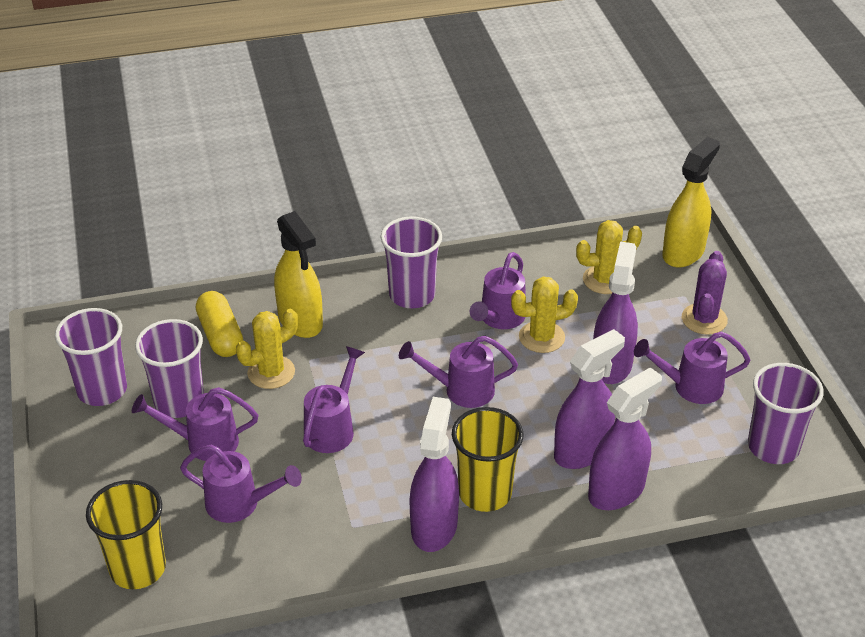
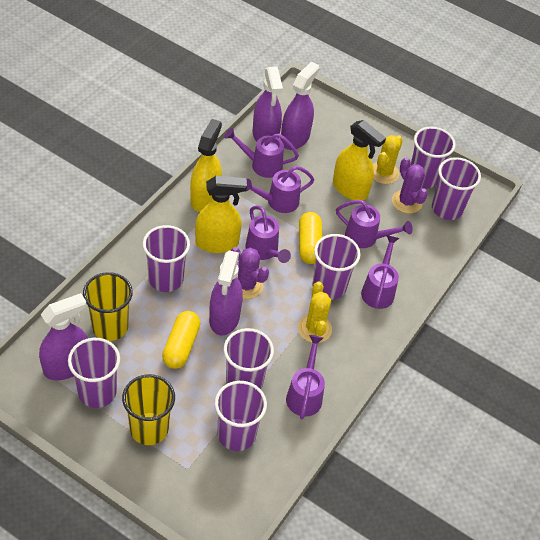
purple cactus: 1 -> 2
purple cup: 4 -> 7
yellow cactus: 3 -> 2
yellow capsule: 1 -> 2
yellow spray bottle: 2 -> 3

